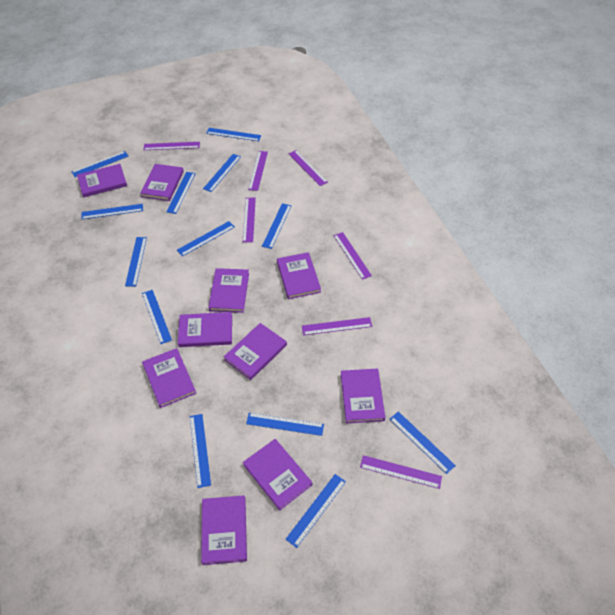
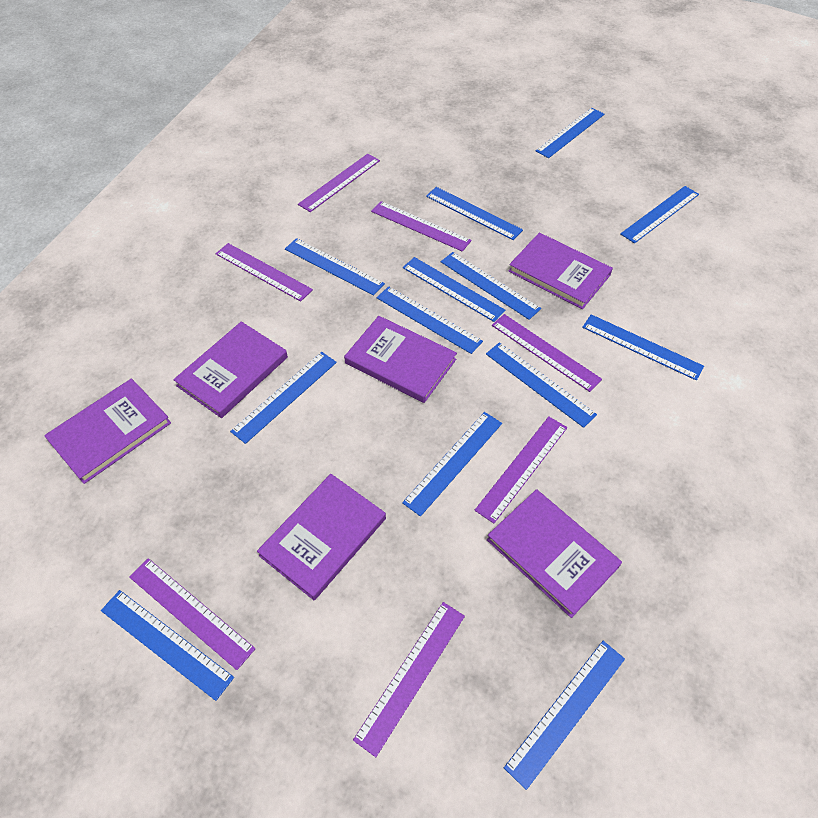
purple book: 10 -> 6

